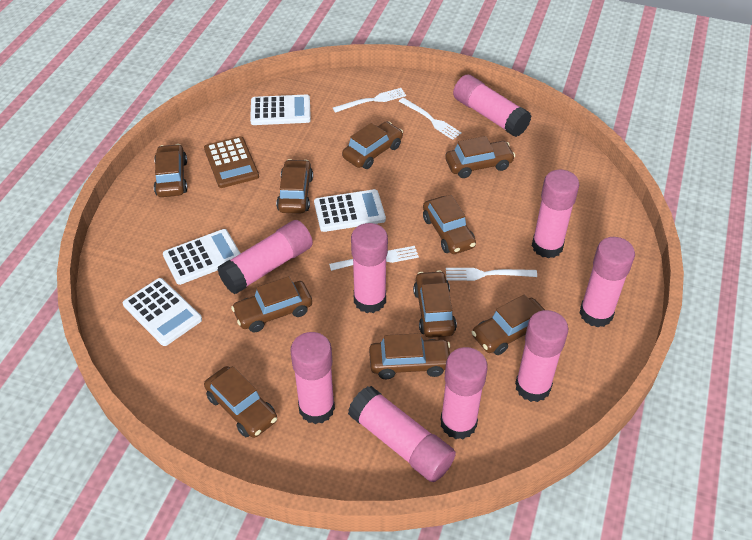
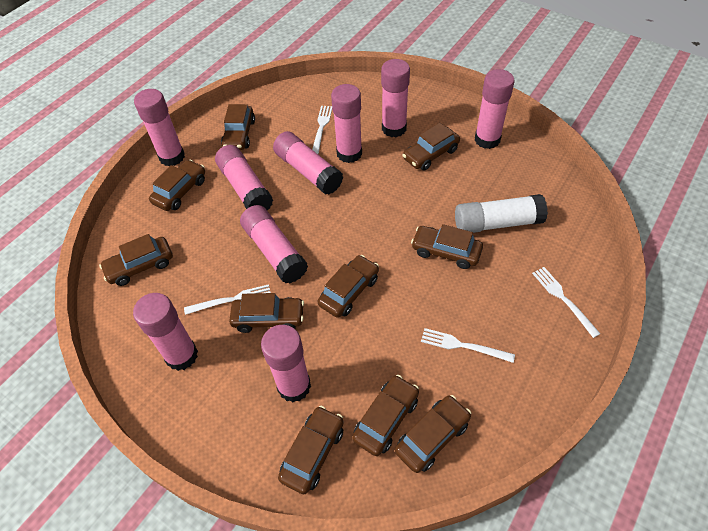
brown calculator: 1 -> 0
white calculator: 4 -> 0
white glue stick: 0 -> 1

